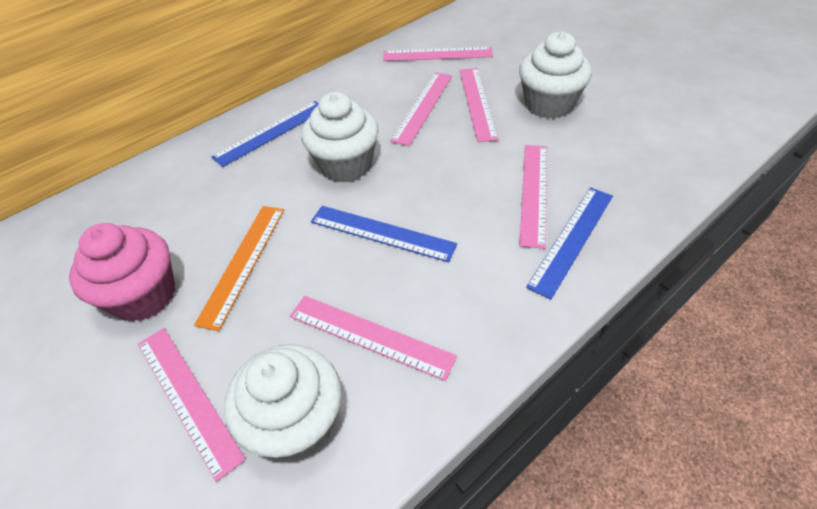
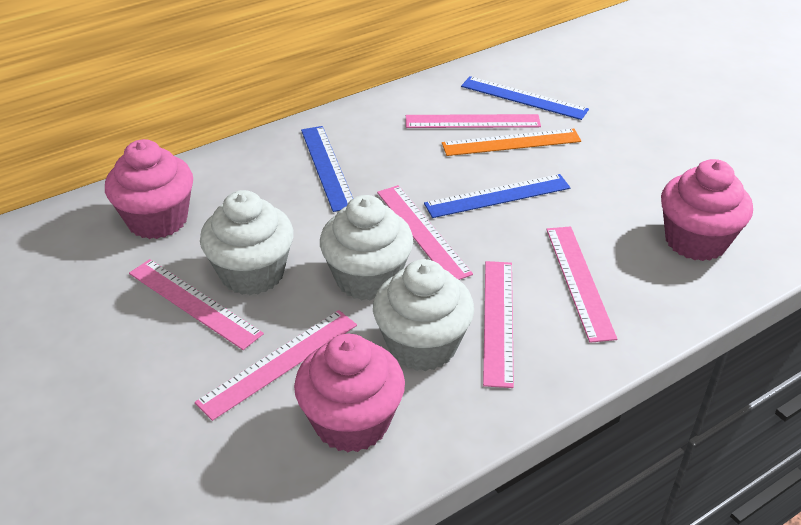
pink cupcake: 1 -> 3

